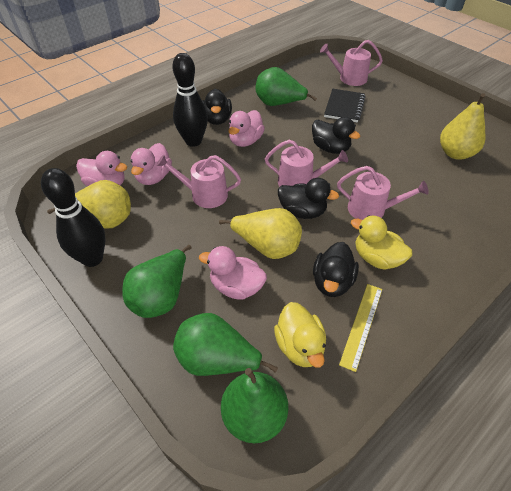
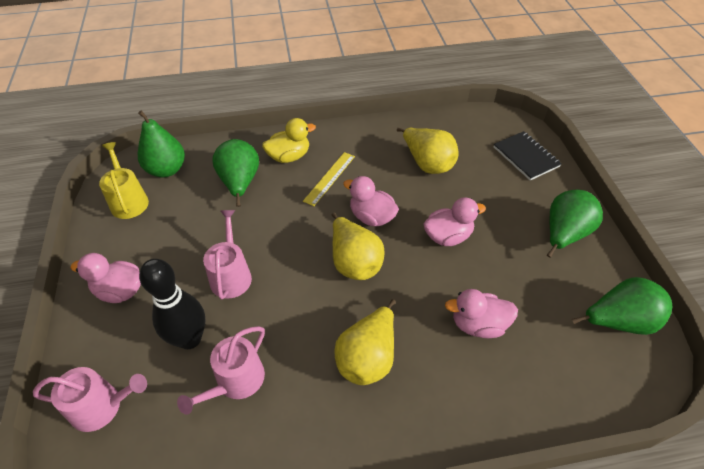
black bowling pin: 2 -> 1
black duck: 4 -> 0
pink watering can: 4 -> 3
yellow duck: 2 -> 1
yellow watering can: 0 -> 1

